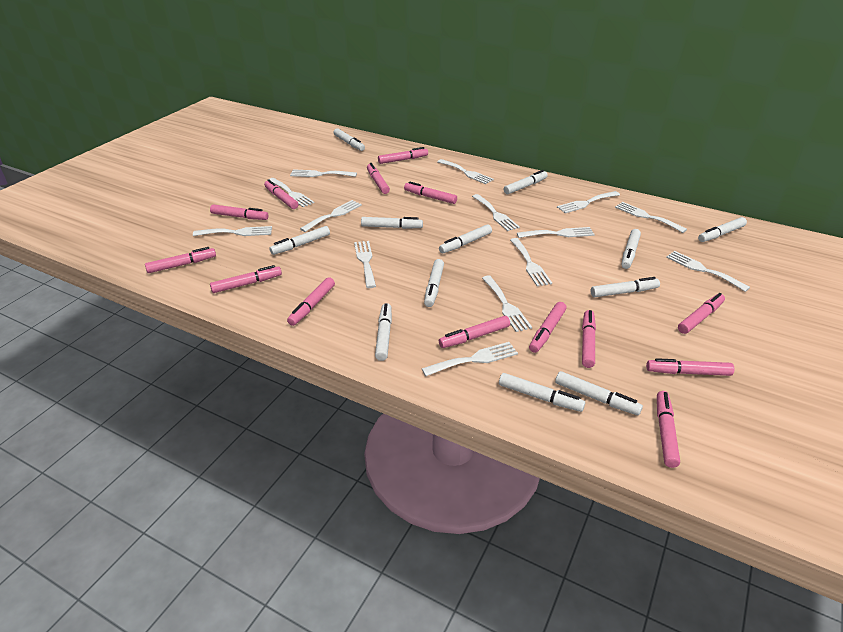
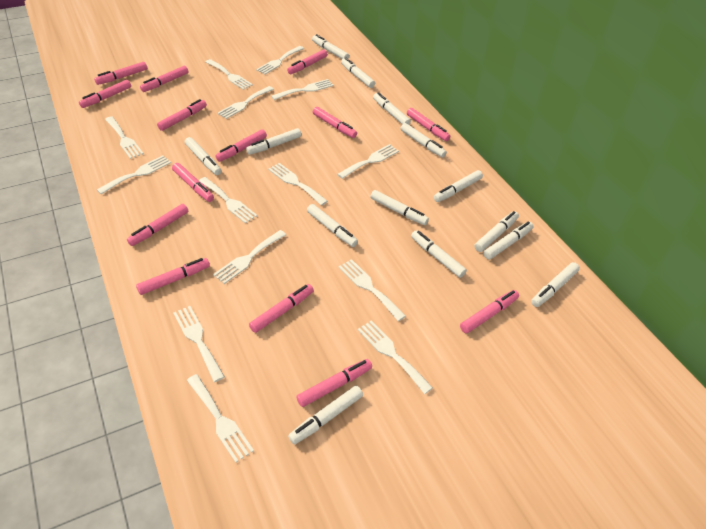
white marker: 12 -> 14

